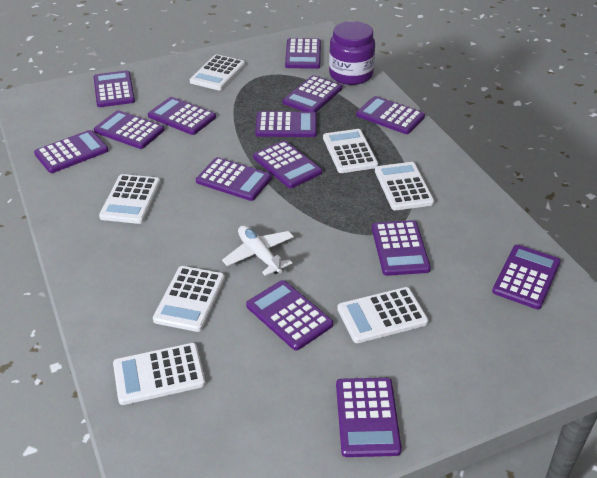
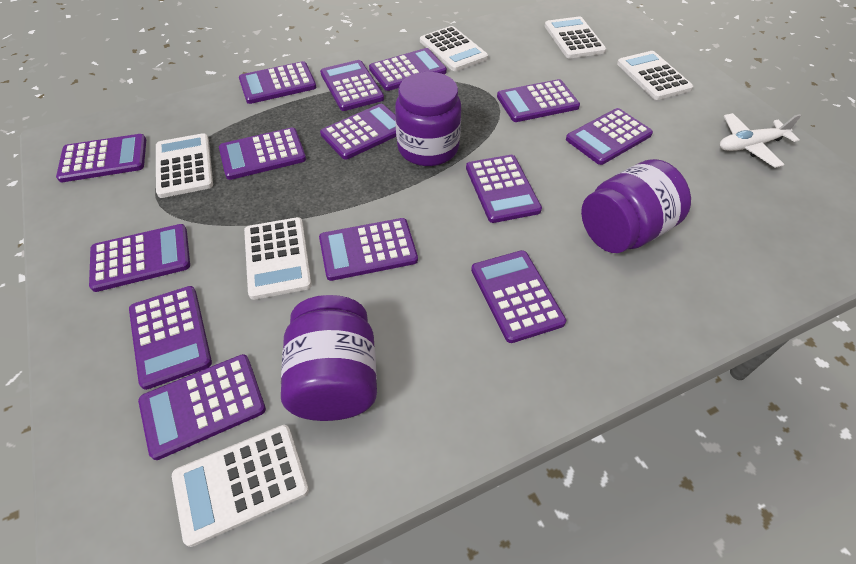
purple jar: 1 -> 3
white calculator: 7 -> 6

